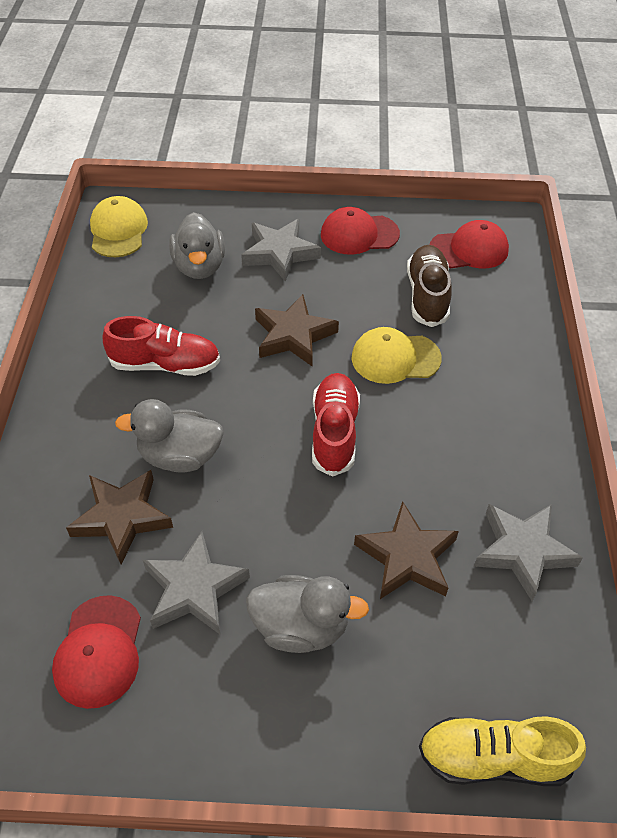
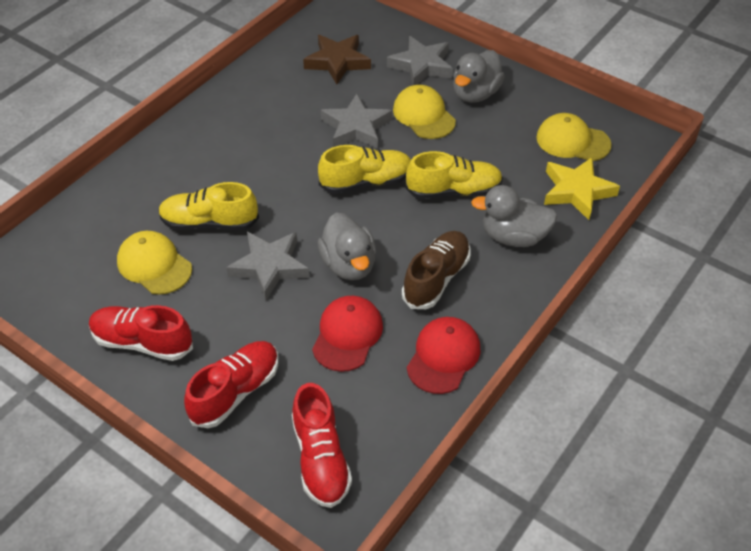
brown star: 3 -> 1
red cap: 3 -> 2
red shoe: 2 -> 3
yellow cap: 2 -> 3
yellow shoe: 1 -> 3
yellow star: 0 -> 1

